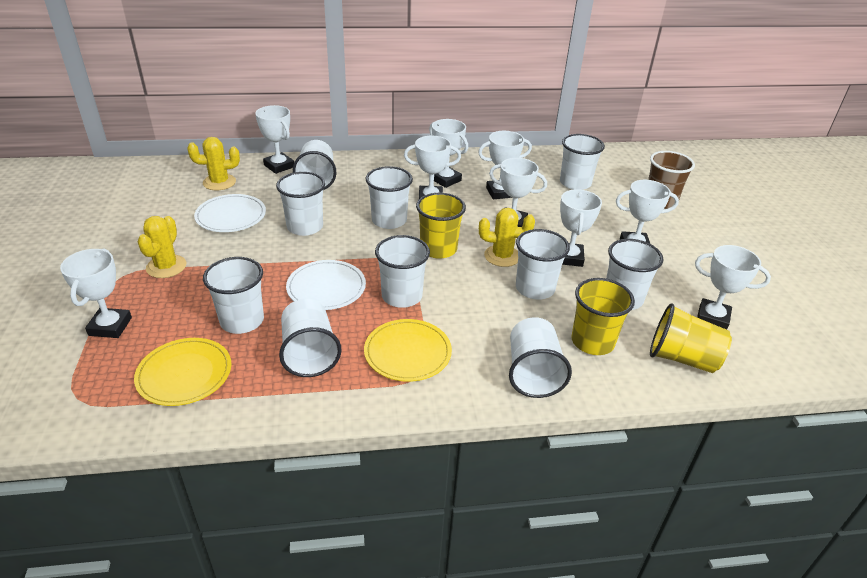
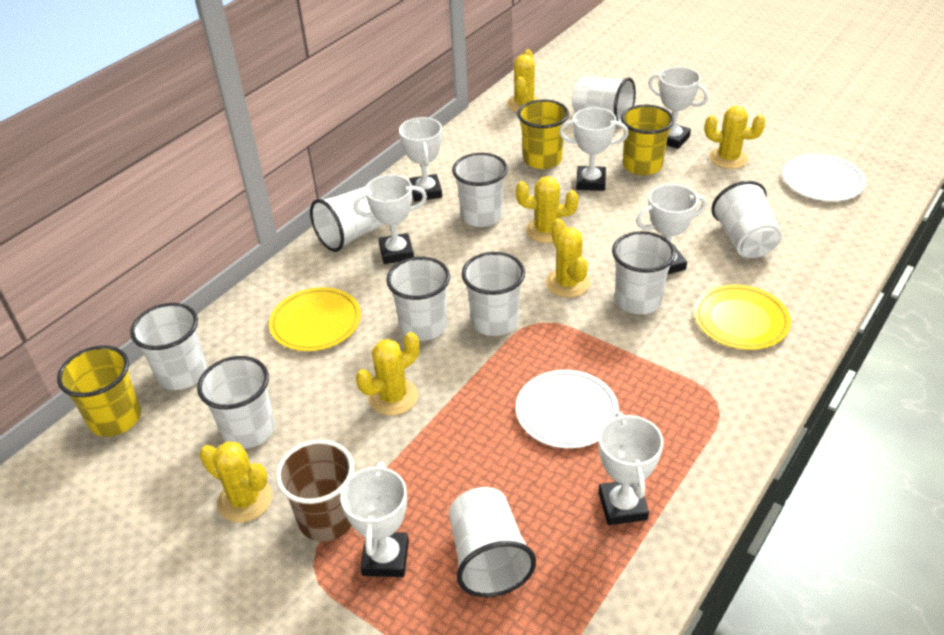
white trophy: 9 -> 7
yellow cactus: 3 -> 6

